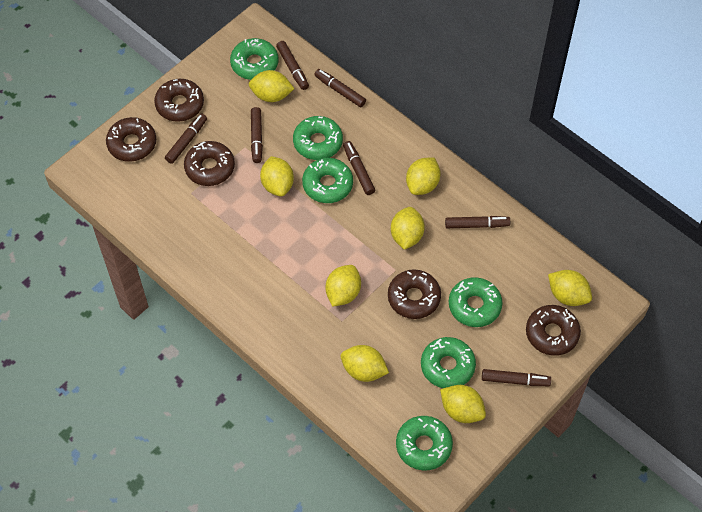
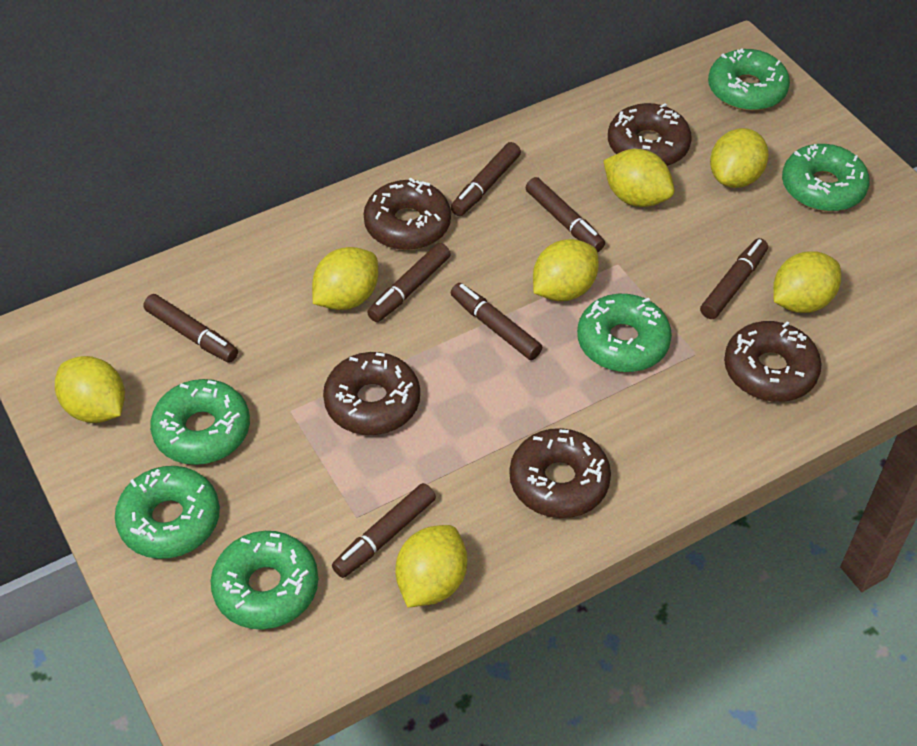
yellow lemon: 8 -> 7

